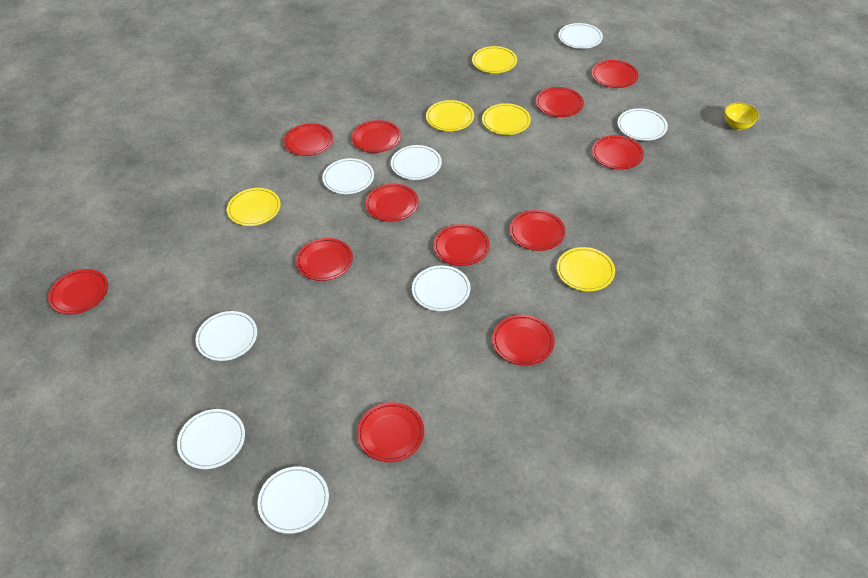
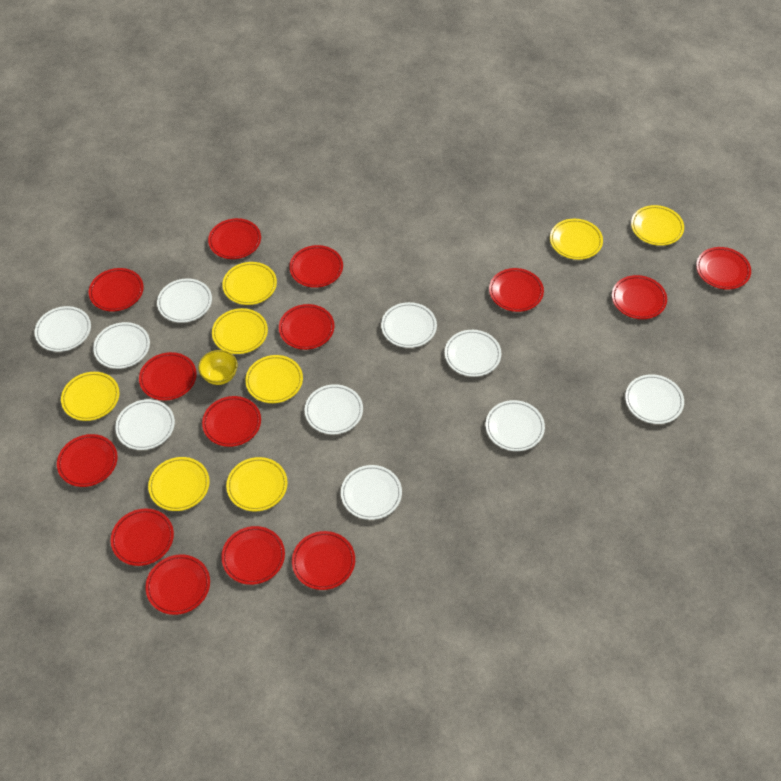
red plate: 12 -> 14
white plate: 8 -> 10
yellow plate: 5 -> 8

